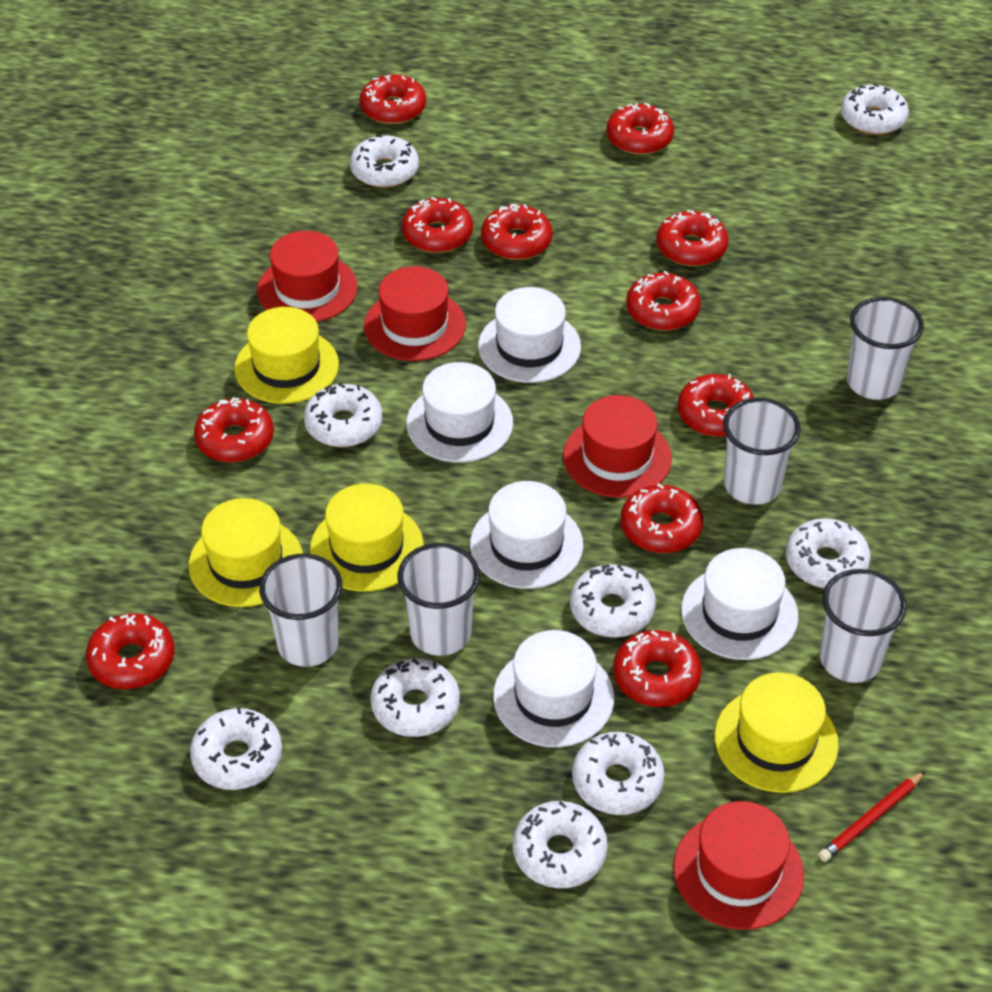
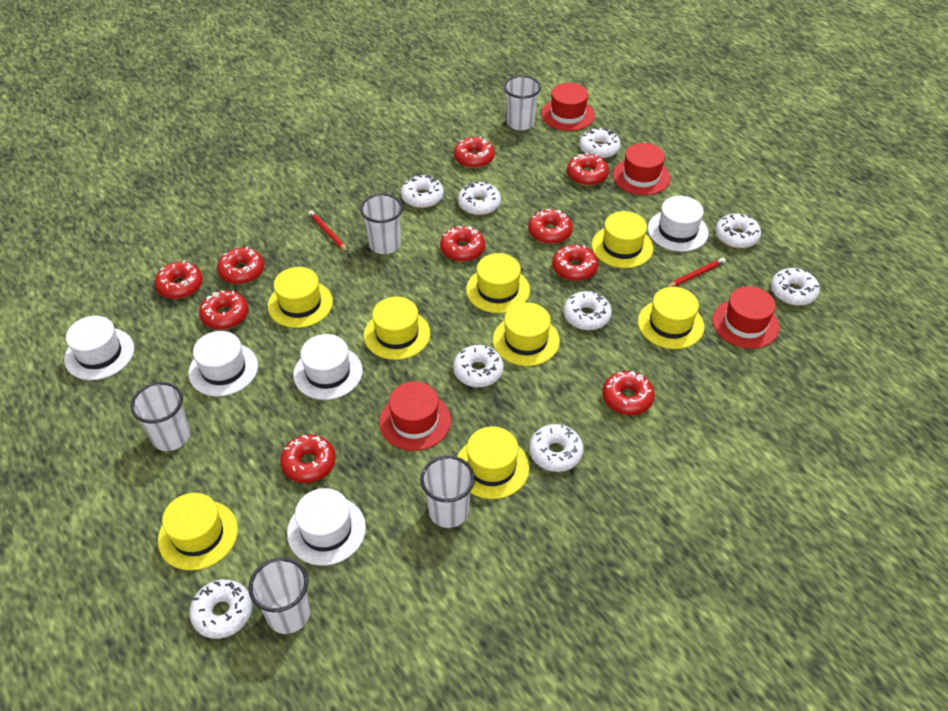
red donut: 11 -> 10
red pencil: 1 -> 2
yellow hat: 4 -> 8

